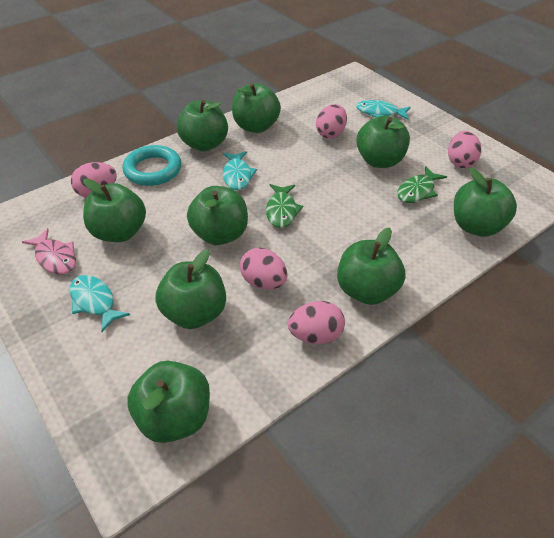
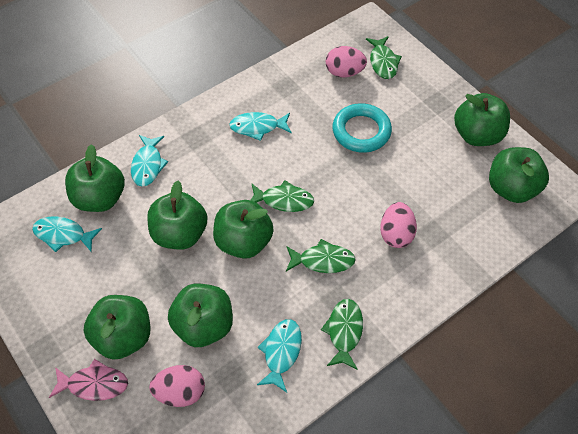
green apple: 9 -> 7
green fish: 2 -> 4
pink egg: 5 -> 3
turquoise fish: 3 -> 4

